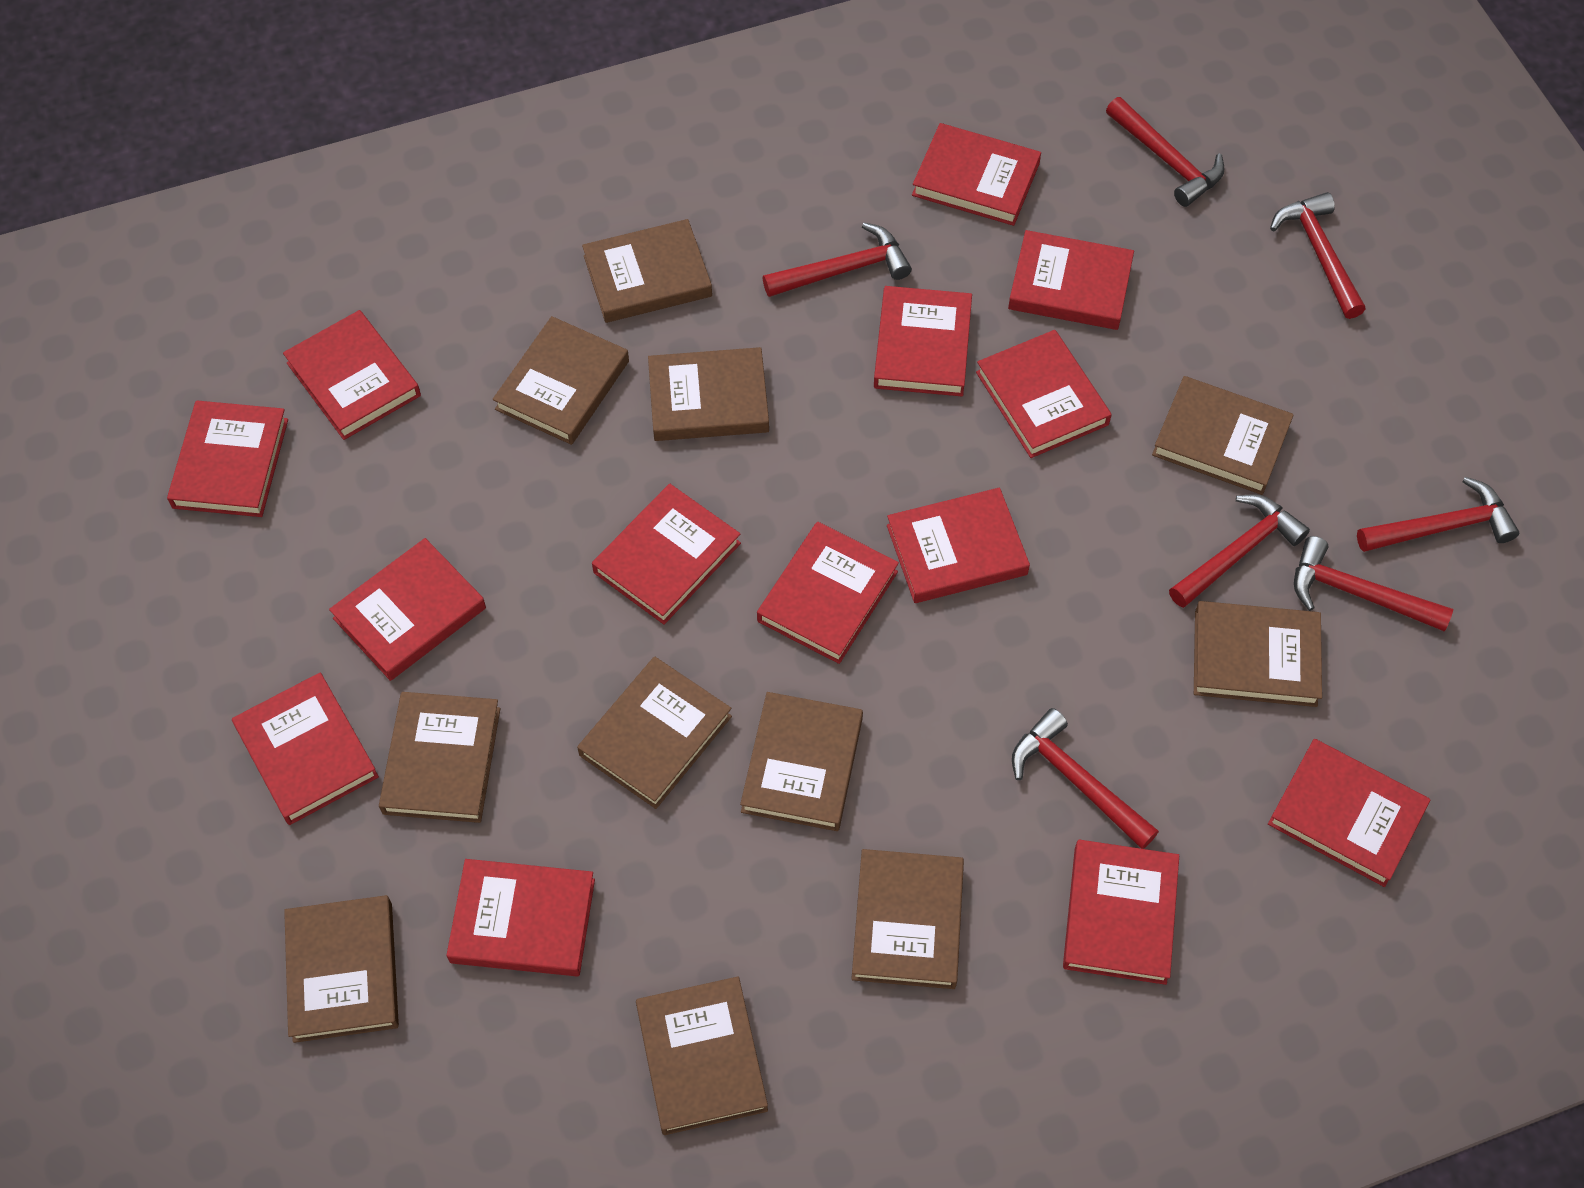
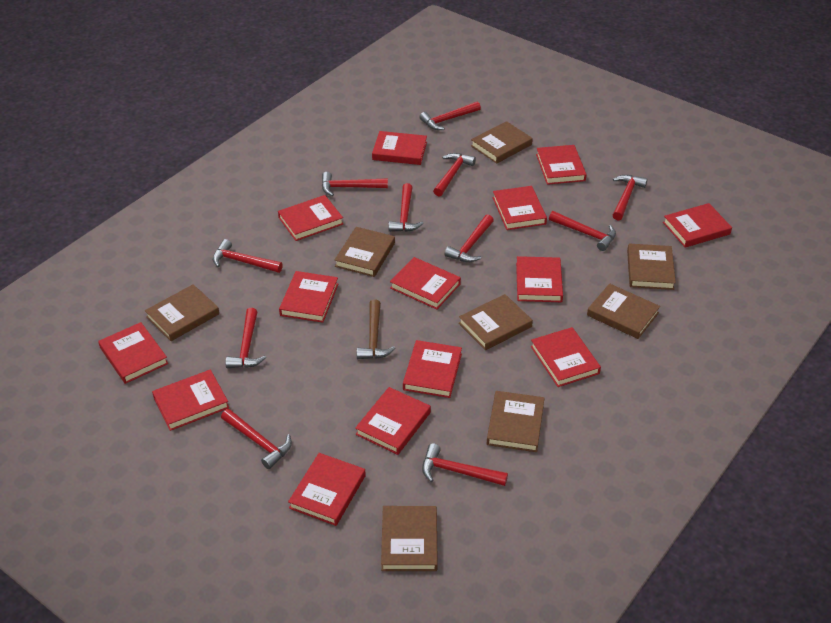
brown book: 11 -> 8
brown hammer: 0 -> 1
red hammer: 7 -> 11

